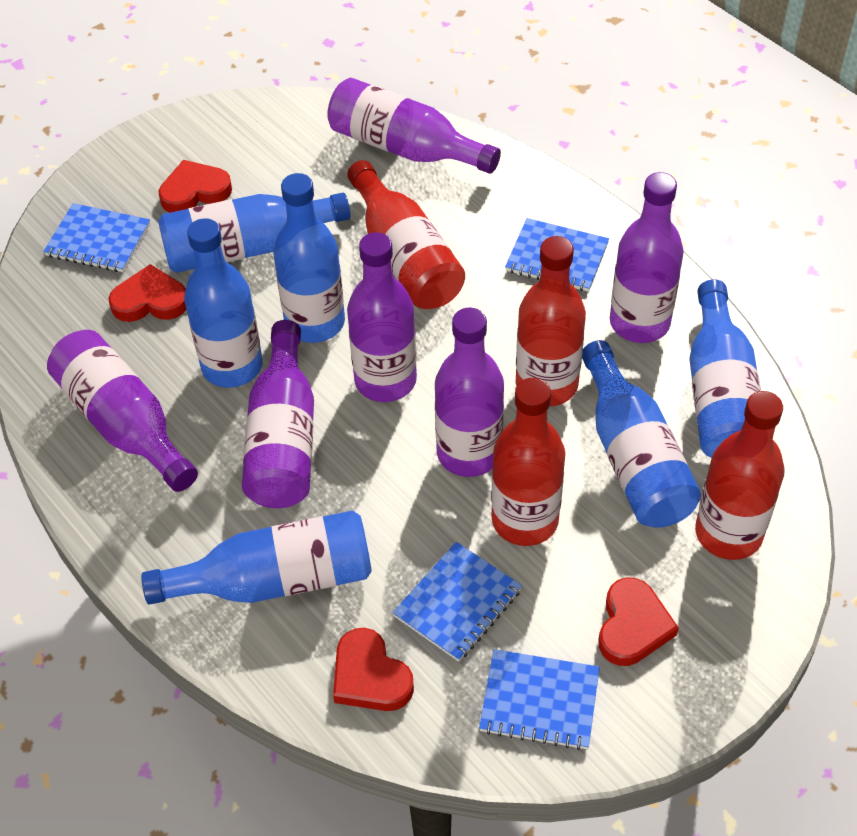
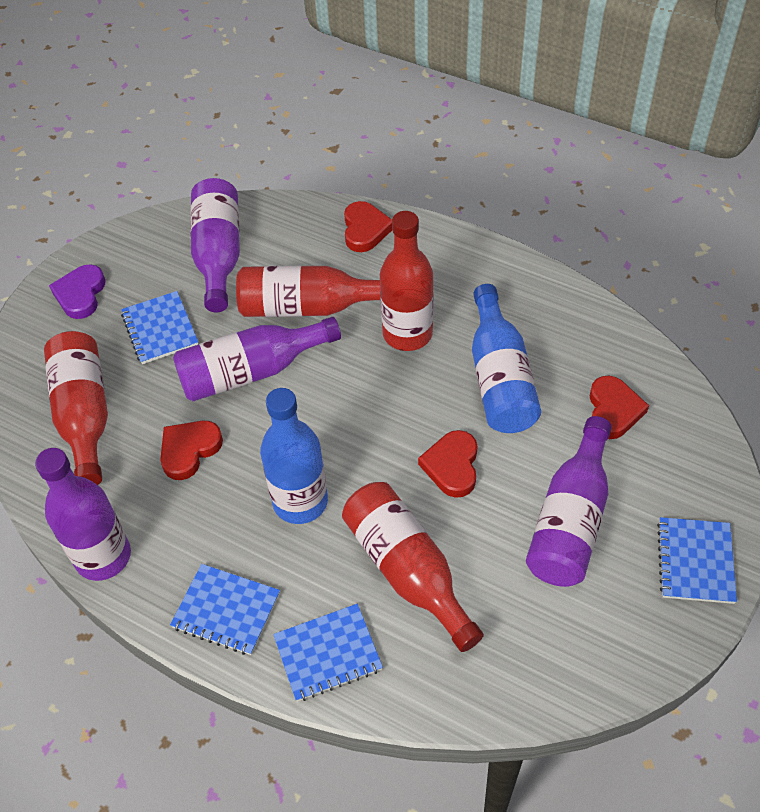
blue bottle: 6 -> 2
purple bottle: 6 -> 4
purple heart: 0 -> 1

